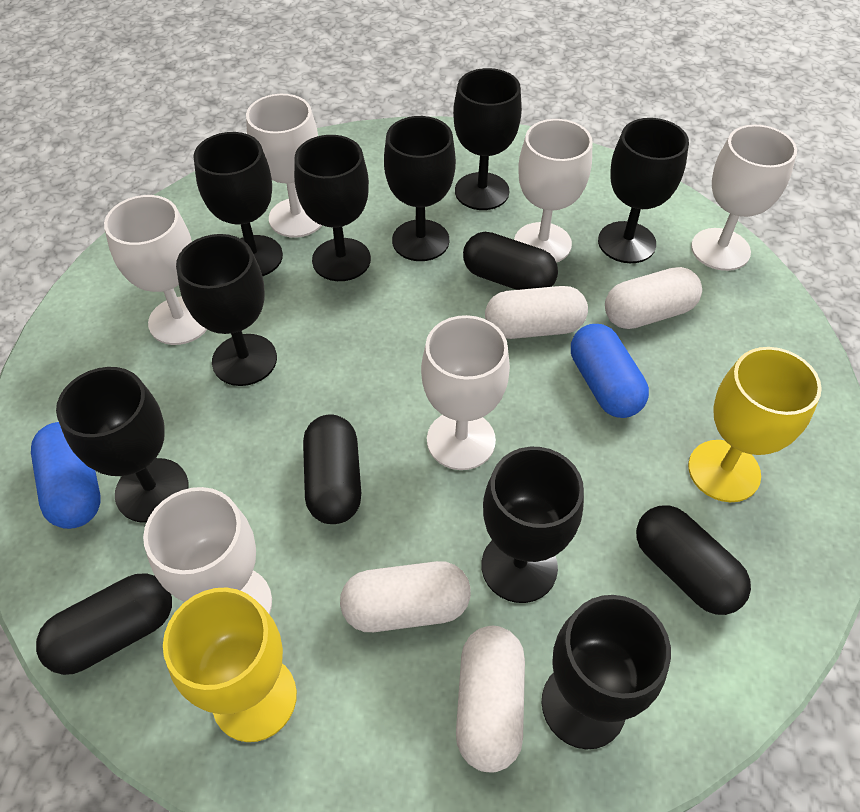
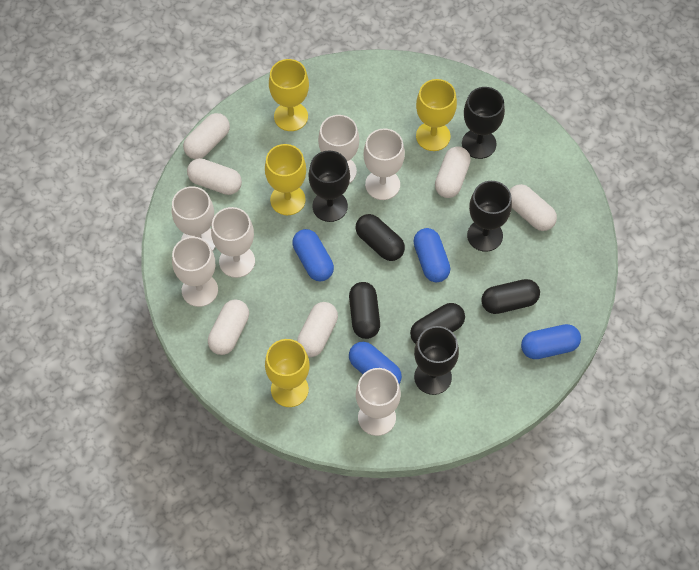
black goblet: 9 -> 4
blue capsule: 2 -> 4
white capsule: 4 -> 6
yellow goblet: 2 -> 4

